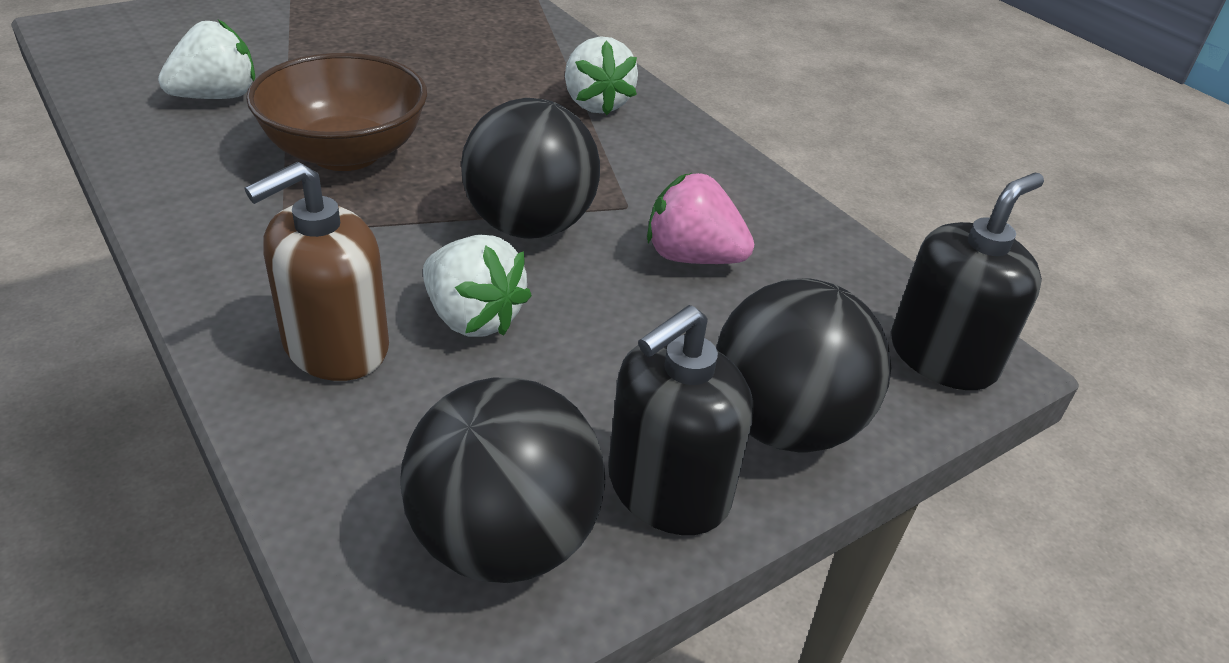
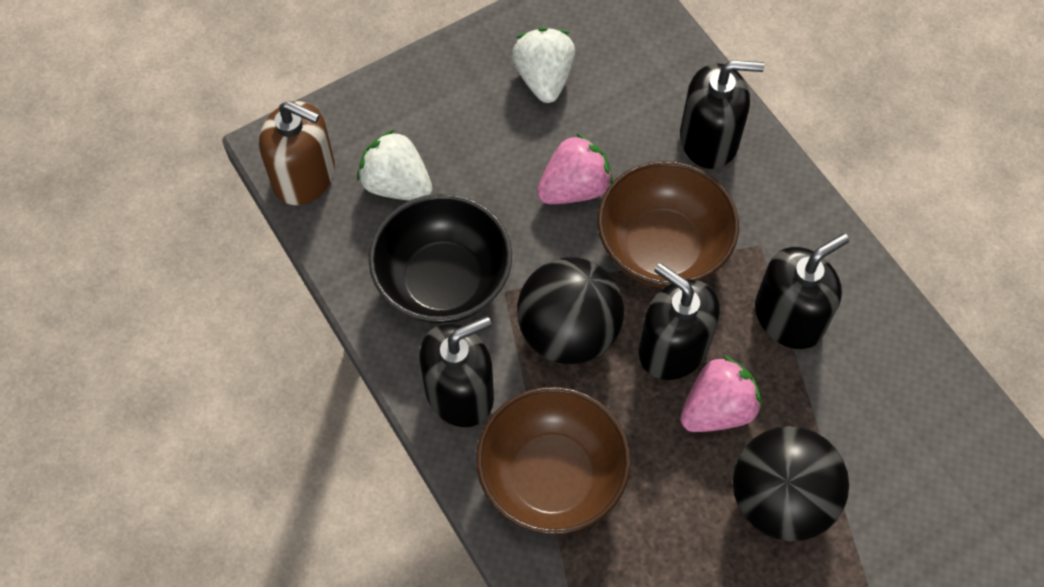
black ball: 3 -> 2
black bowl: 0 -> 1
black soap dispenser: 2 -> 4
brown bowl: 1 -> 2
pink strawberry: 1 -> 2
white strawberry: 3 -> 2

